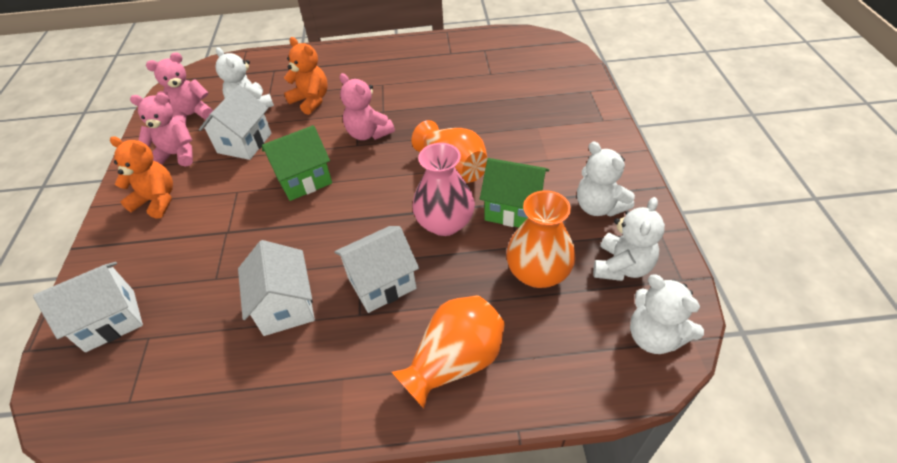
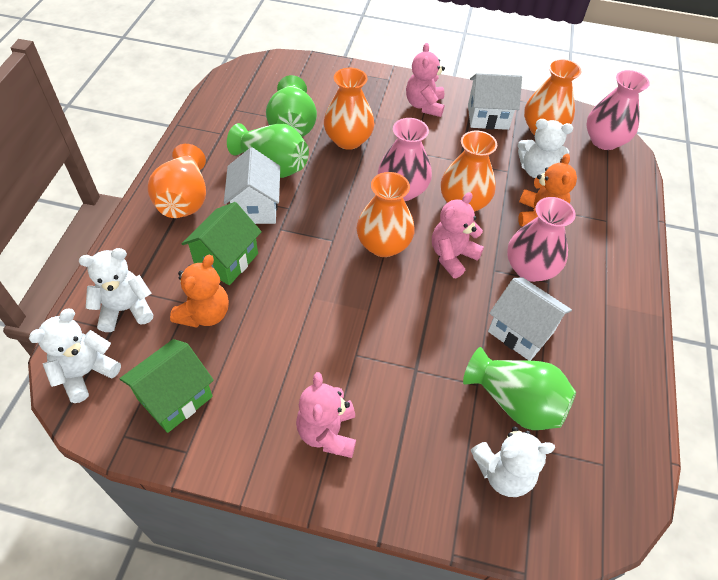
green vase: 0 -> 3
orange vase: 3 -> 5
pink vase: 1 -> 3
white house: 4 -> 3

